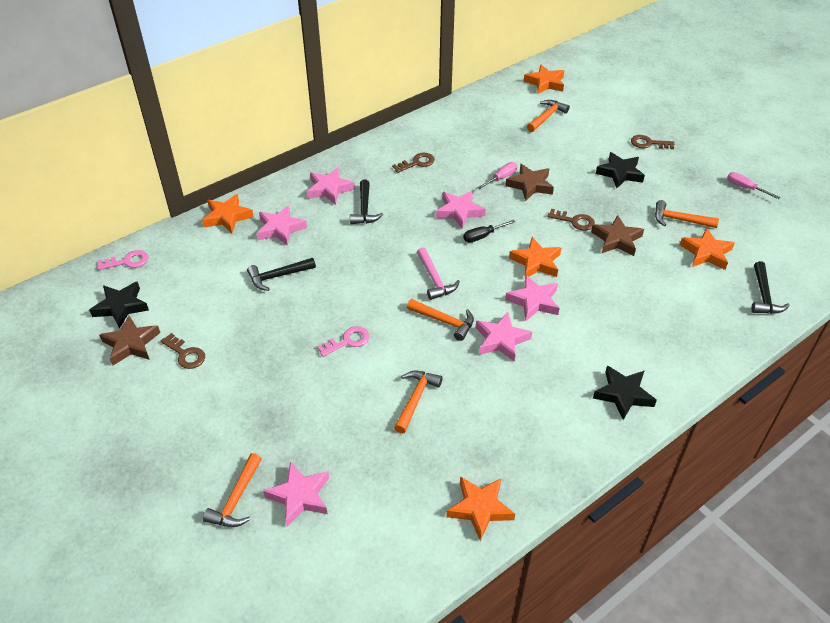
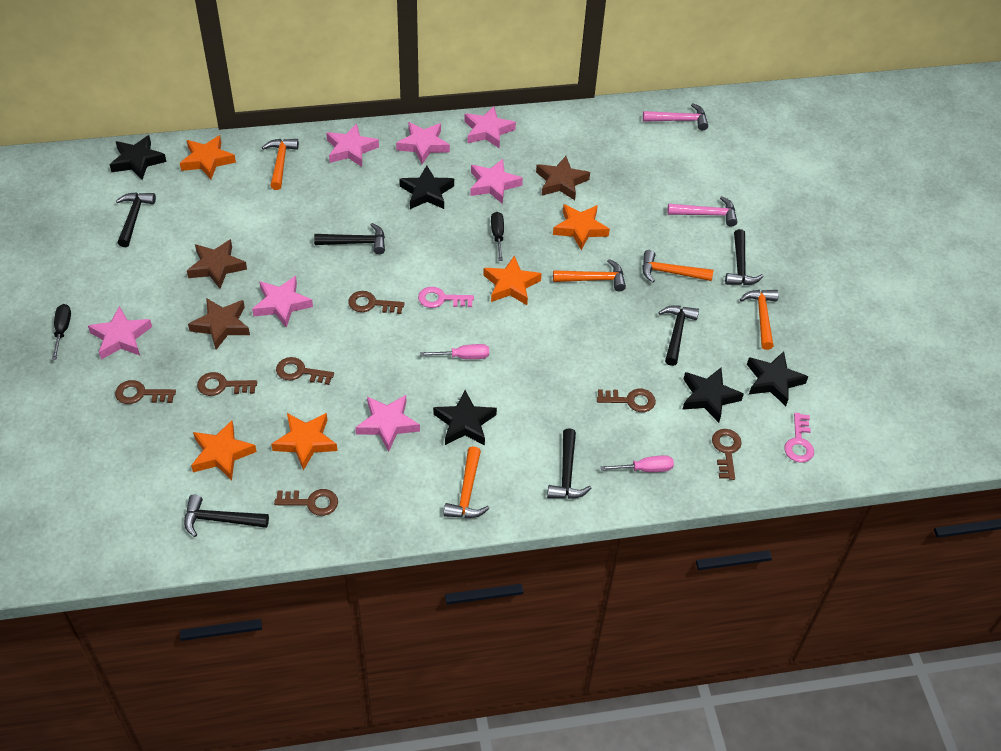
black hammer: 3 -> 6
black screwdriver: 1 -> 2
black star: 3 -> 5
brown key: 4 -> 7
pink hammer: 1 -> 2
pink star: 6 -> 7

